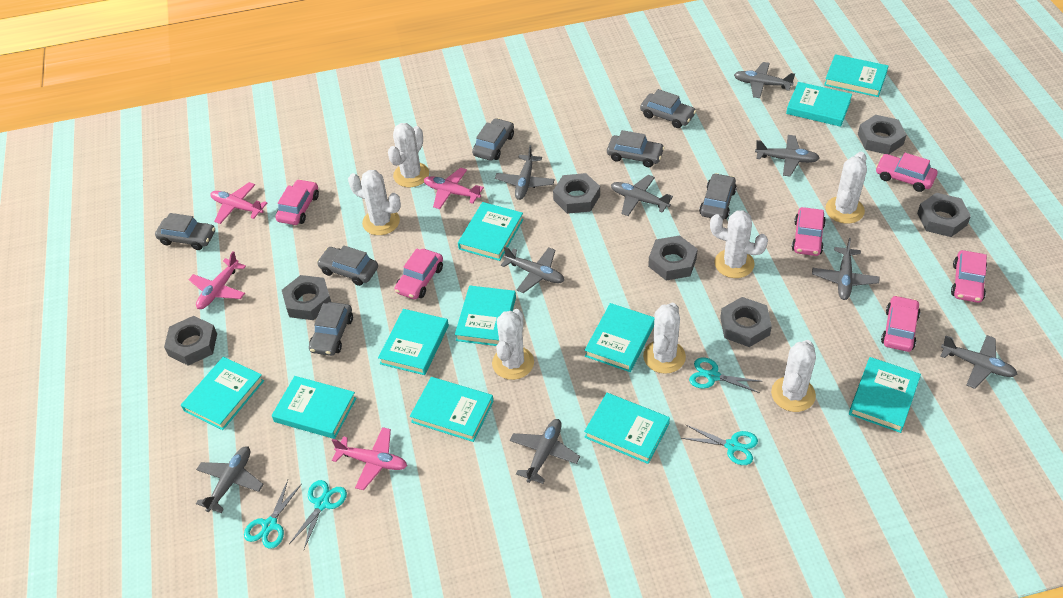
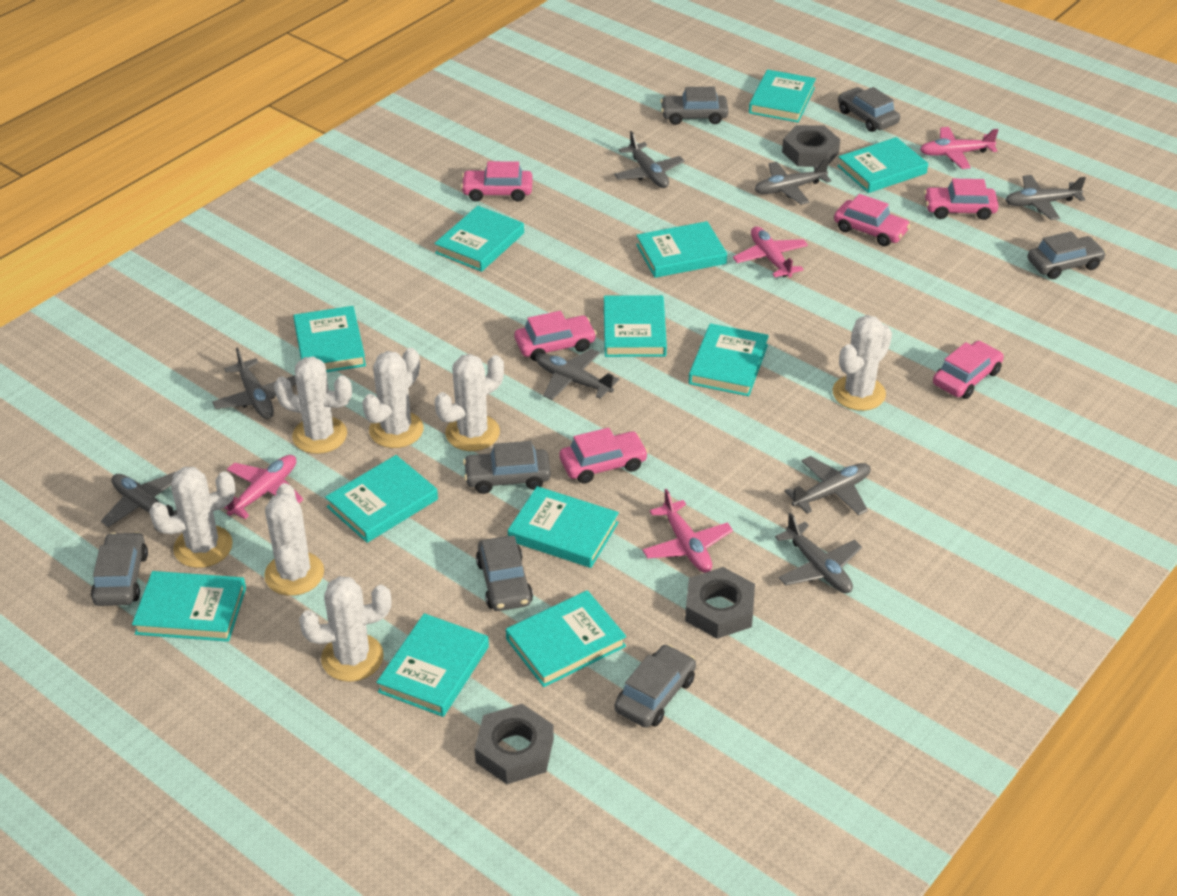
grey nut: 7 -> 3
grey plane: 9 -> 8
turquoise book: 11 -> 12
turquoise scissors: 4 -> 0

